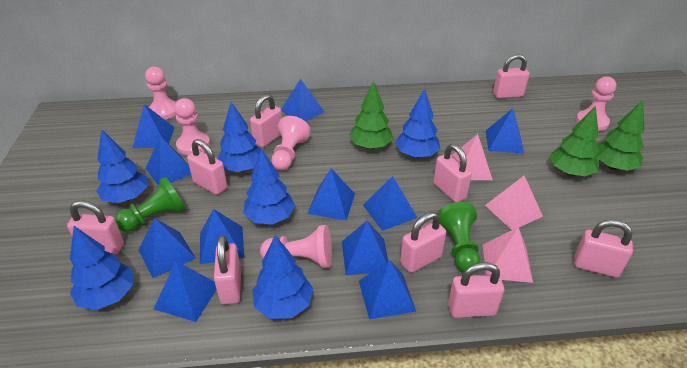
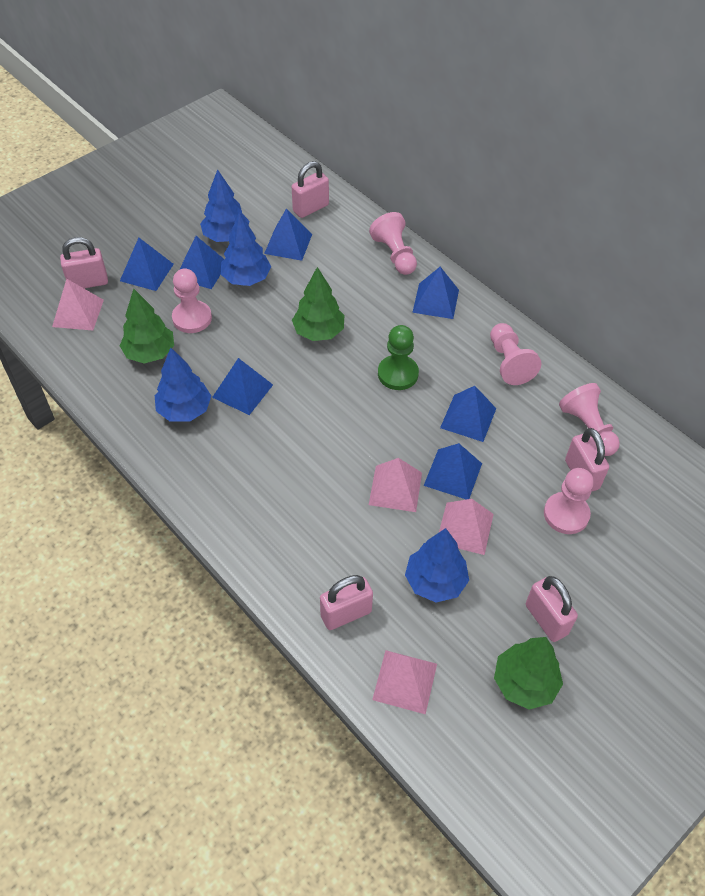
blue pyramid: 11 -> 7
blue tree: 6 -> 4
green pawn: 2 -> 1
pink padlock: 9 -> 5
pink pyramid: 3 -> 4

